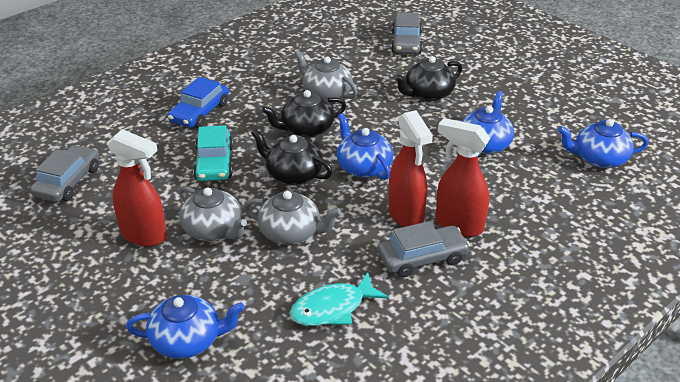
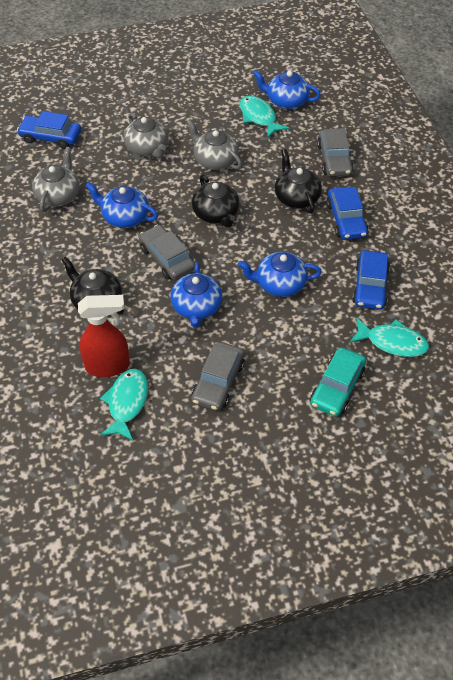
blue car: 1 -> 3
red spray bottle: 3 -> 1
turquoise fish: 1 -> 3

